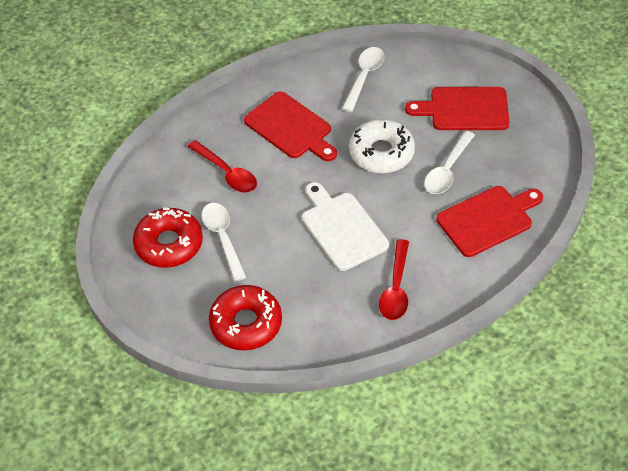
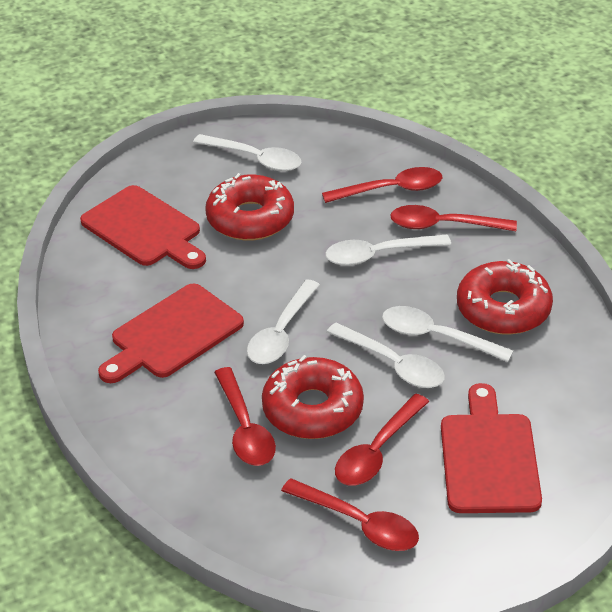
red donut: 2 -> 3
red spoon: 2 -> 5
white cutting board: 1 -> 0
white donut: 1 -> 0
white spoon: 3 -> 5

